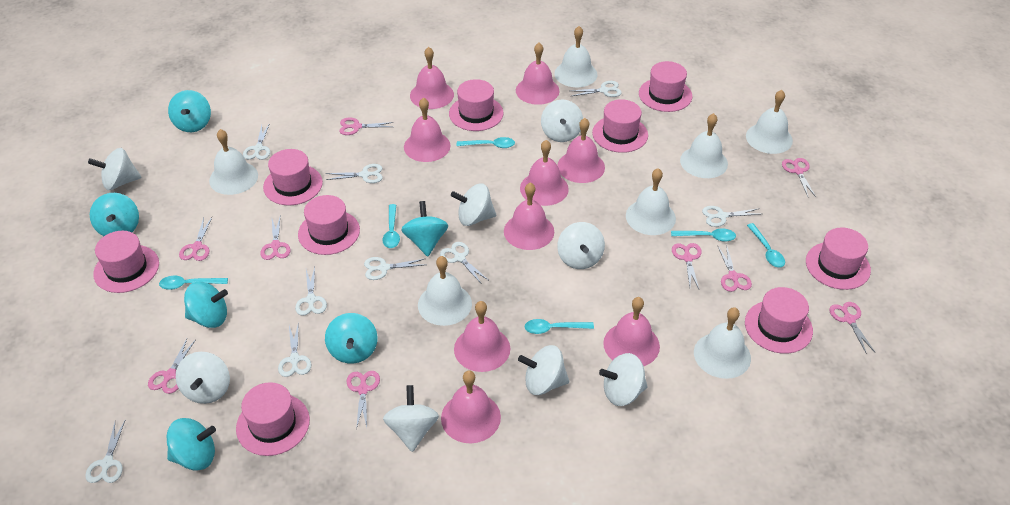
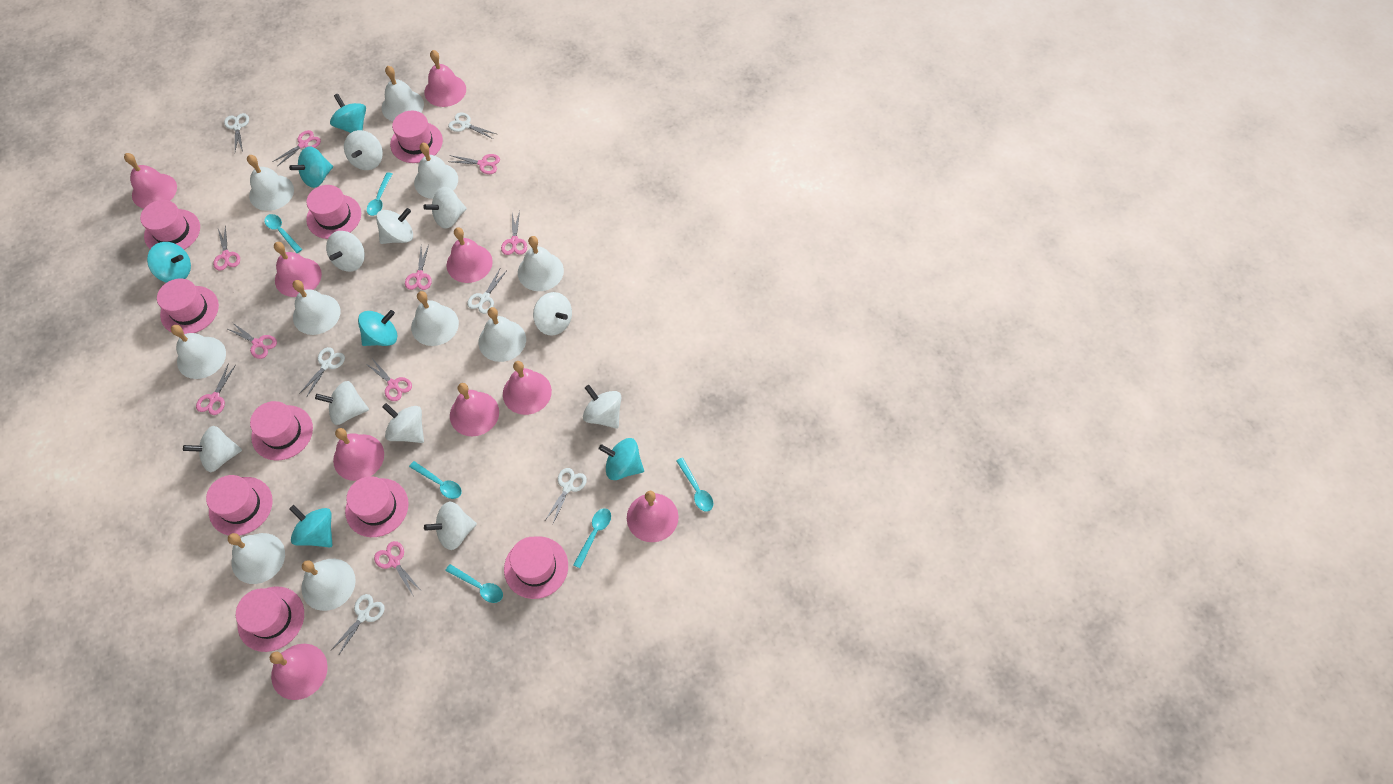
white bell: 7 -> 10
white scissors: 9 -> 6
white spinning top: 8 -> 10

